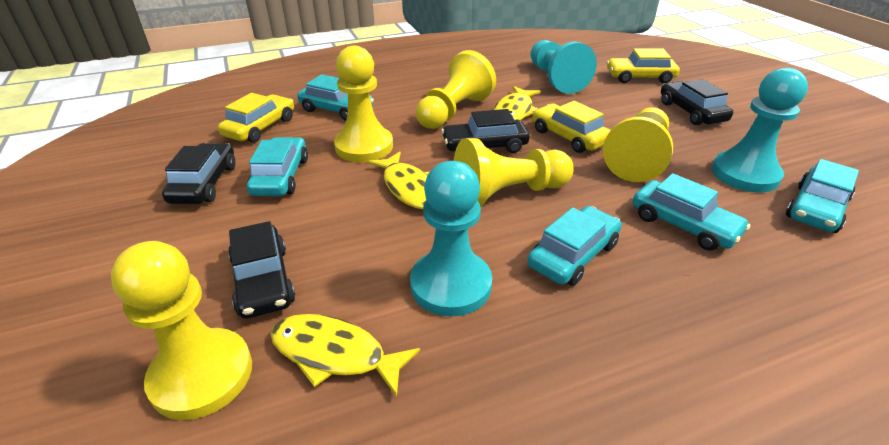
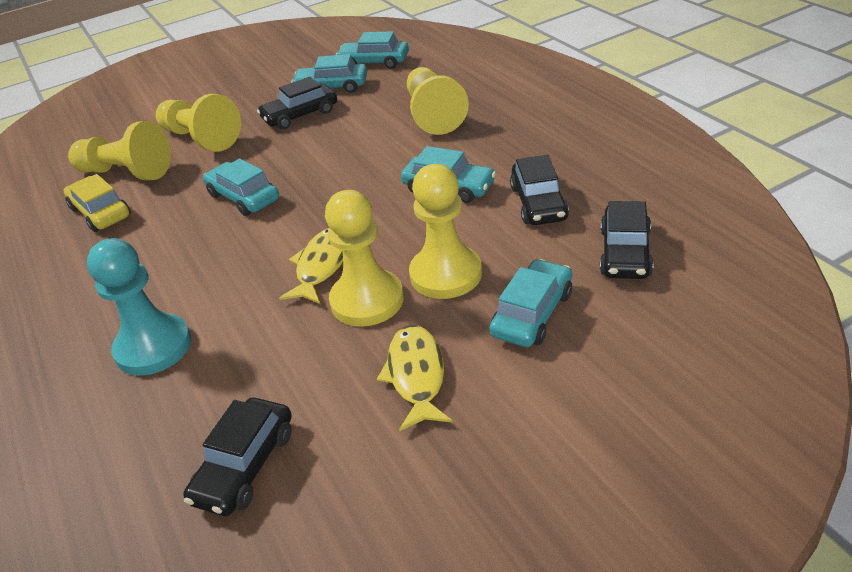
turquoise pawn: 3 -> 1
yellow car: 3 -> 1
yellow fish: 3 -> 2

